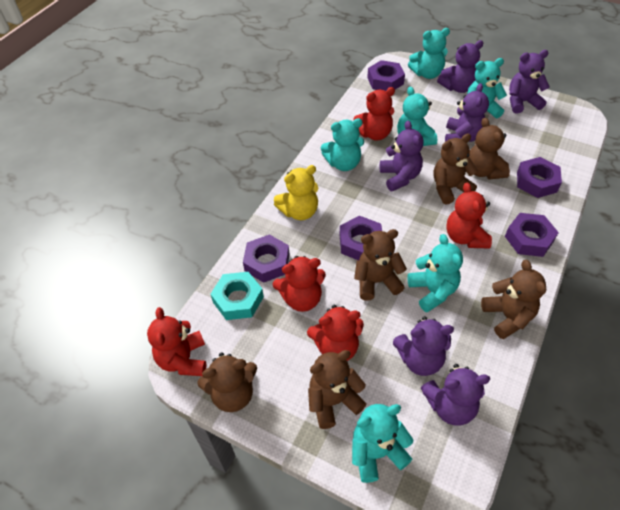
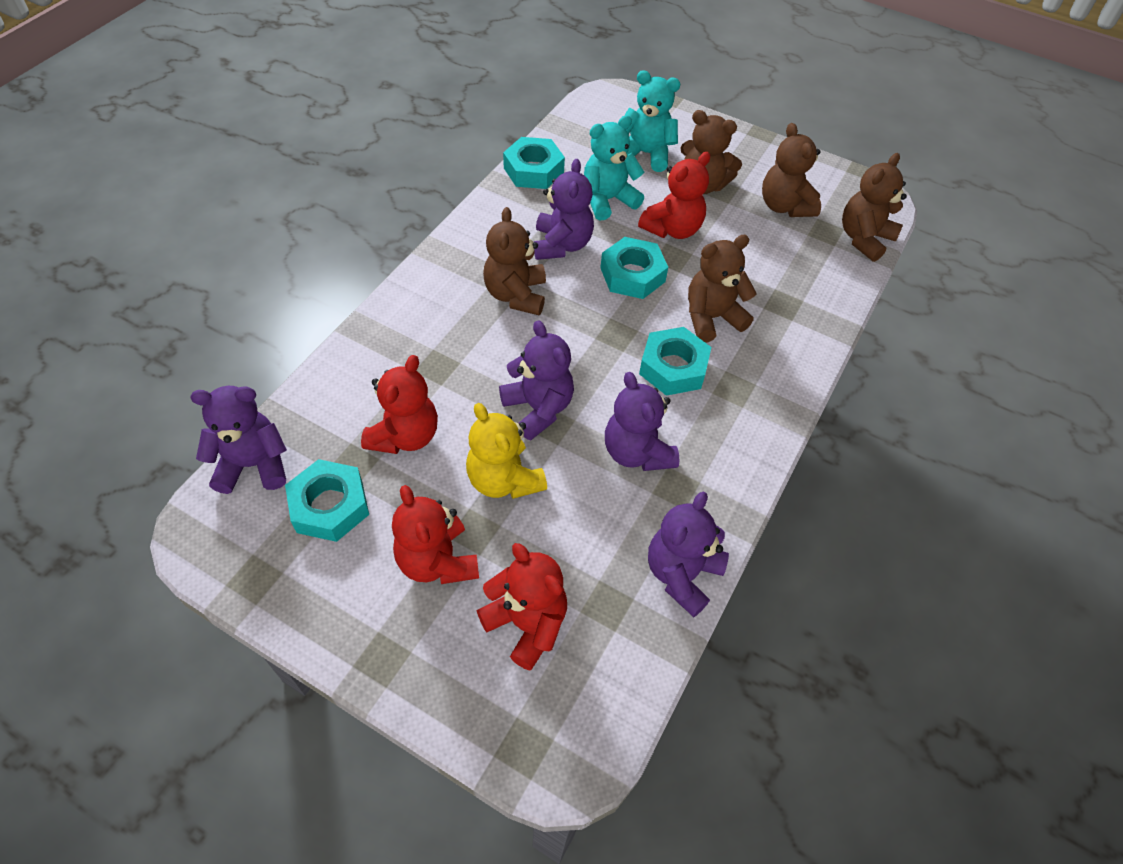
brown teddy bear: 6 -> 5
purple nut: 5 -> 0
purple teddy bear: 6 -> 5
red teddy bear: 5 -> 4
turquoise nut: 1 -> 4
turquoise teddy bear: 6 -> 2

